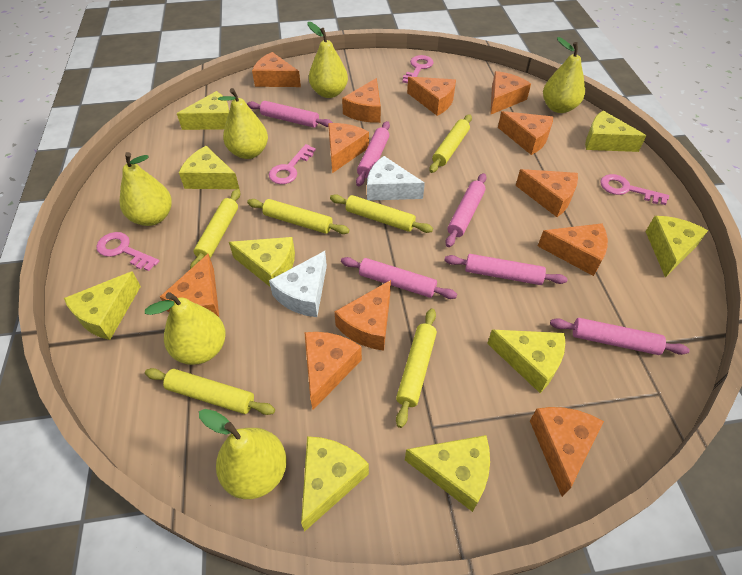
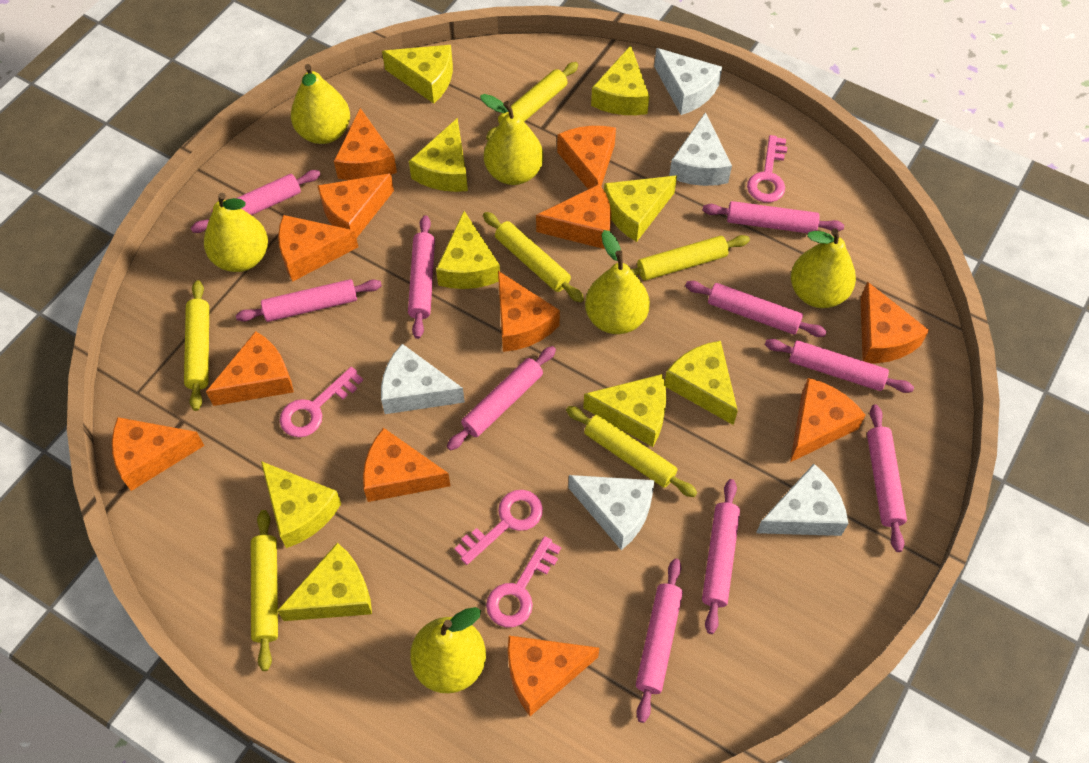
pink rolling pin: 6 -> 10
white cheese: 2 -> 5

